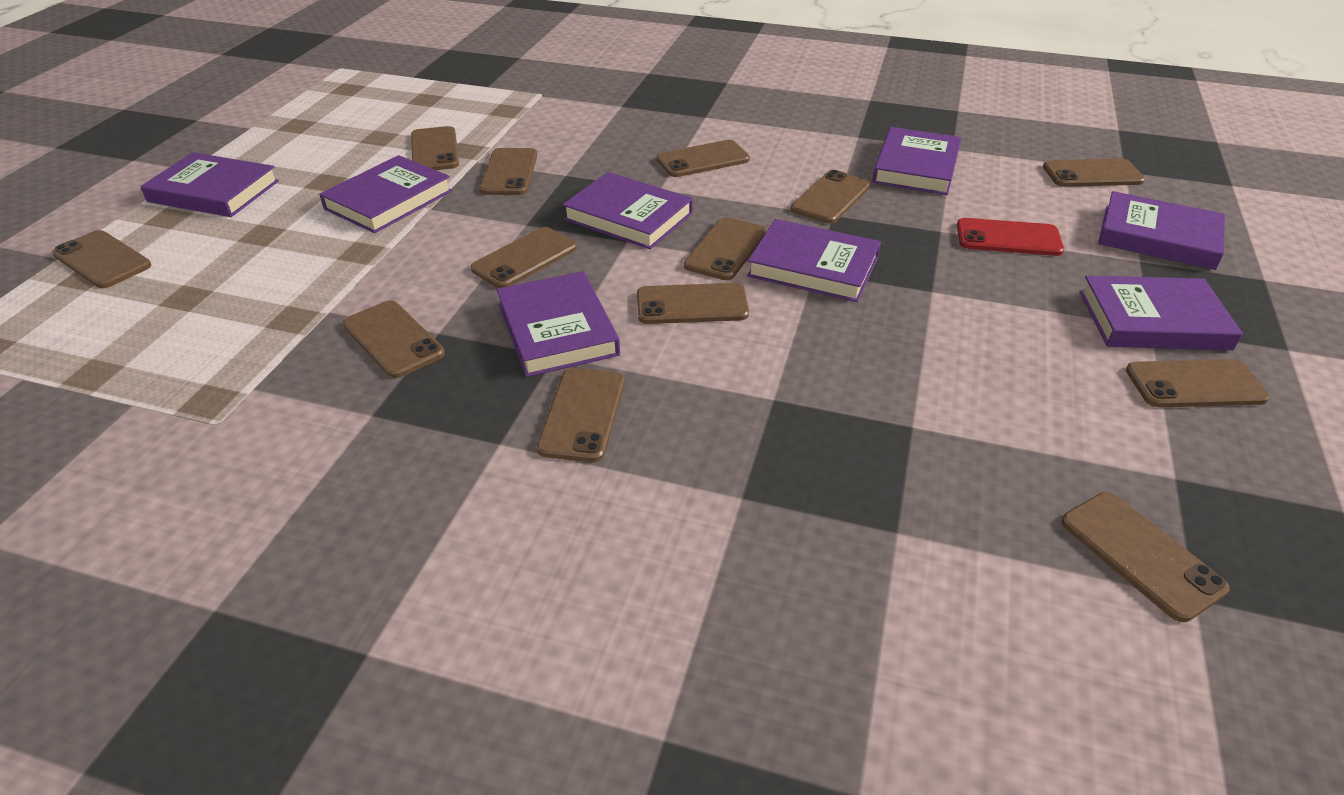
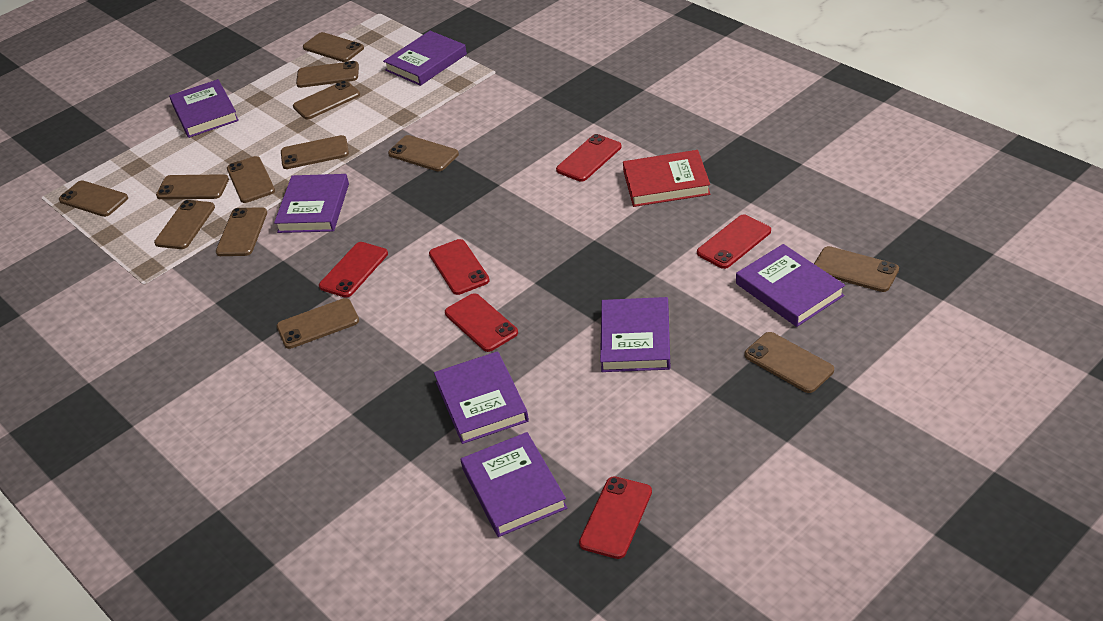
purple book: 8 -> 7
red book: 0 -> 1
red phone: 1 -> 6

